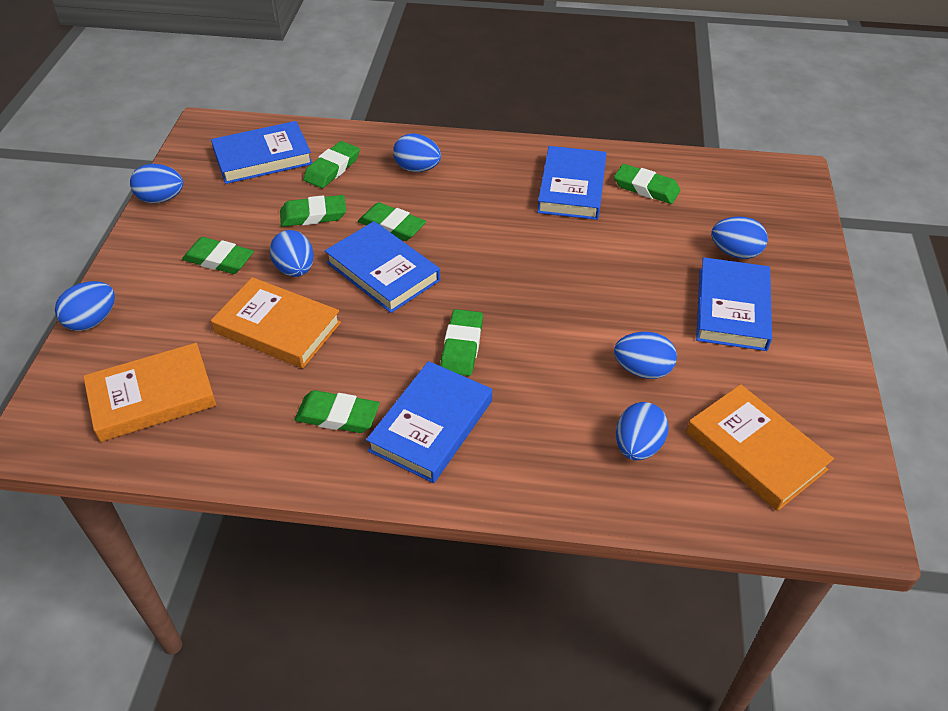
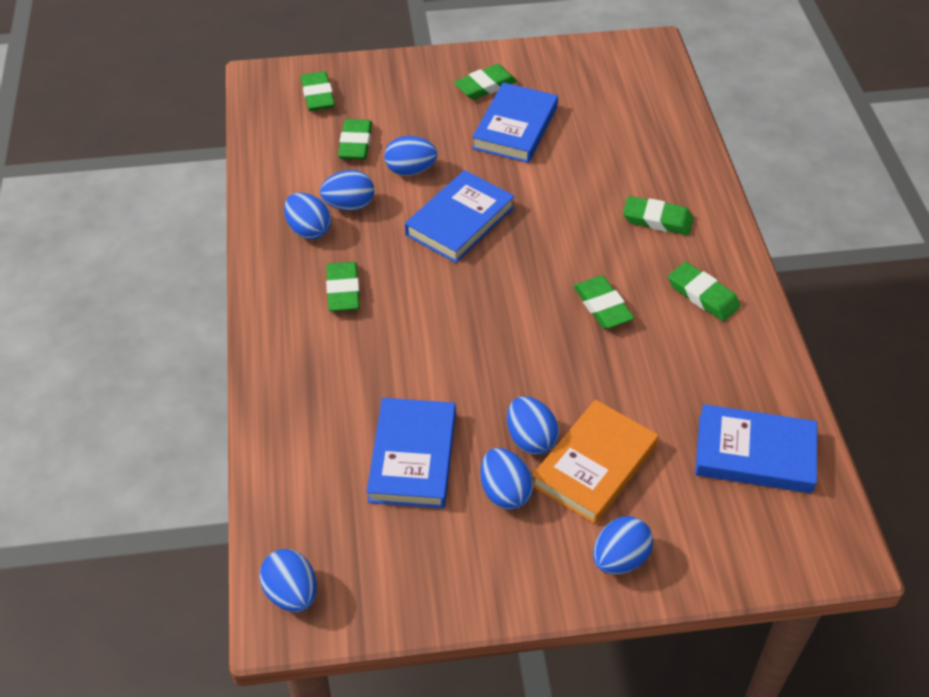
blue book: 5 -> 4
orange book: 3 -> 1

